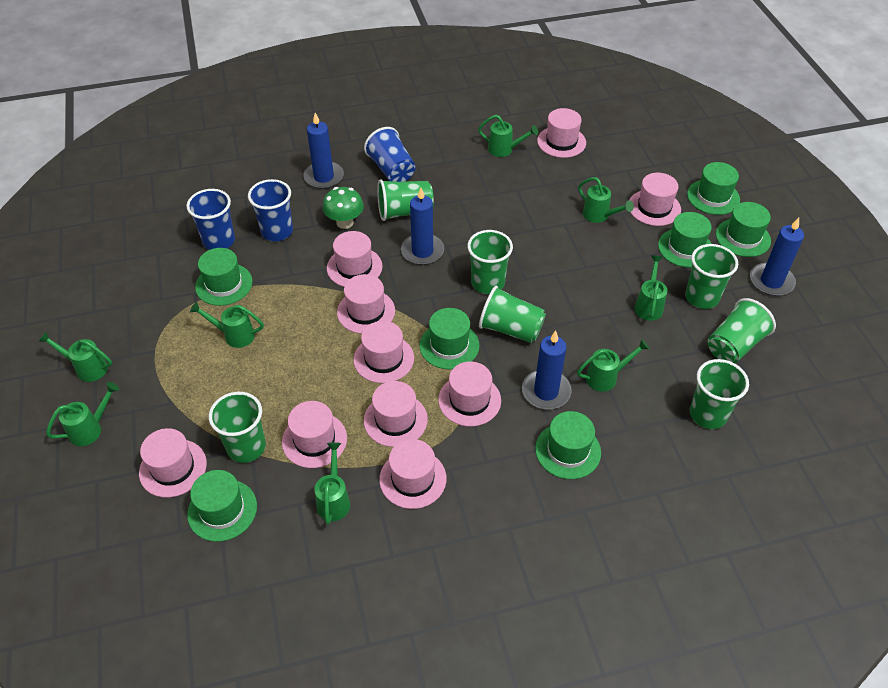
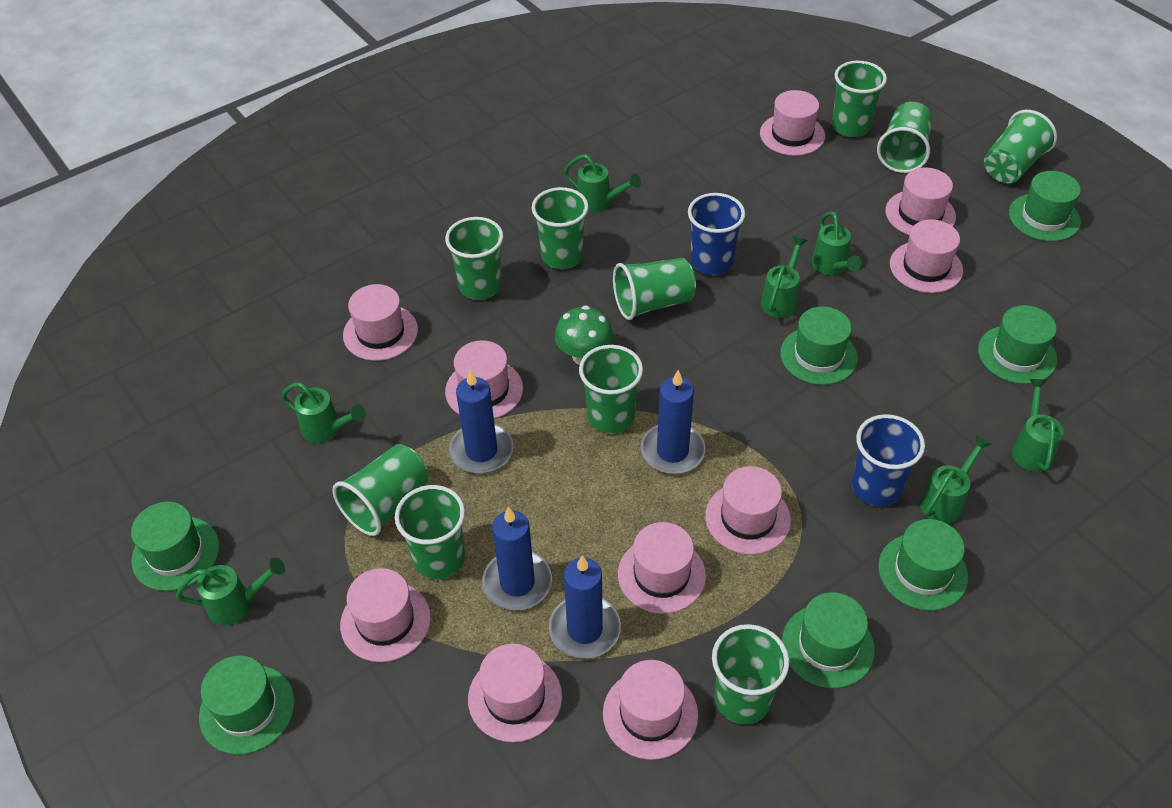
blue cup: 3 -> 2
green cup: 7 -> 10
green watering can: 8 -> 7

